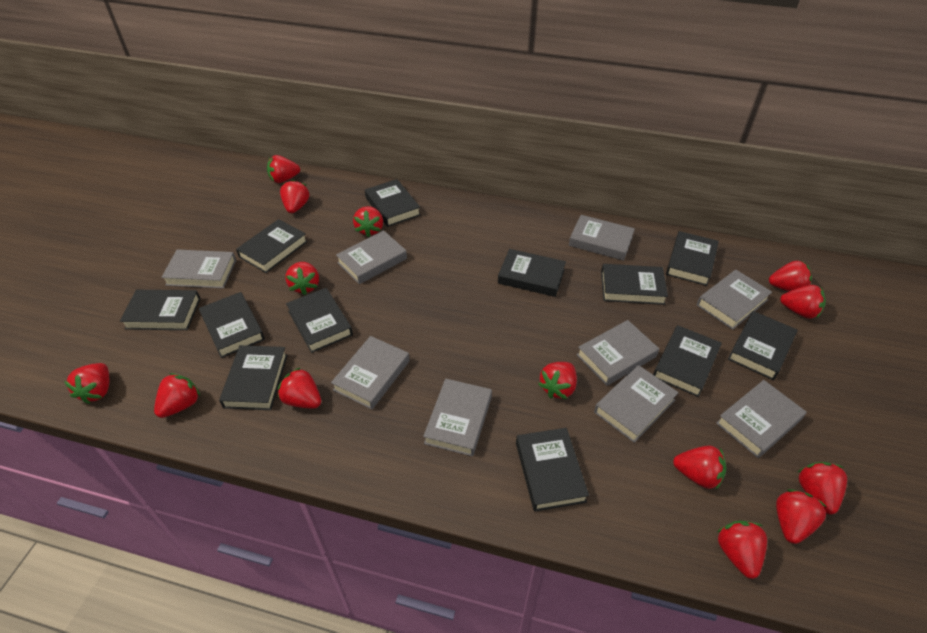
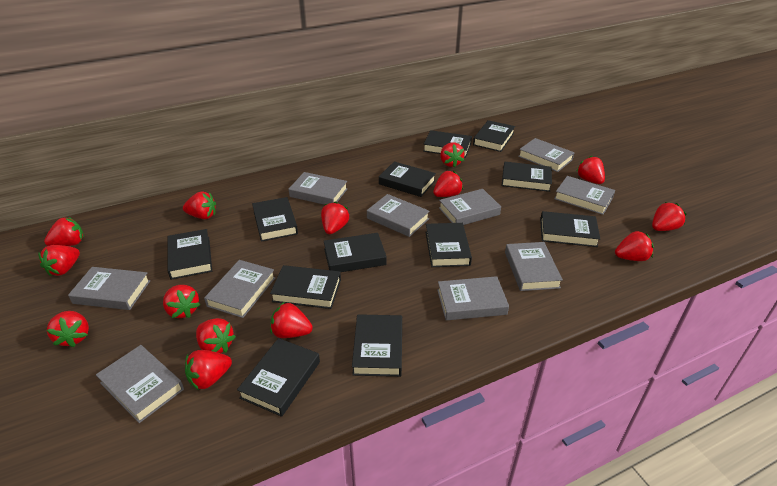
grey book: 9 -> 10

